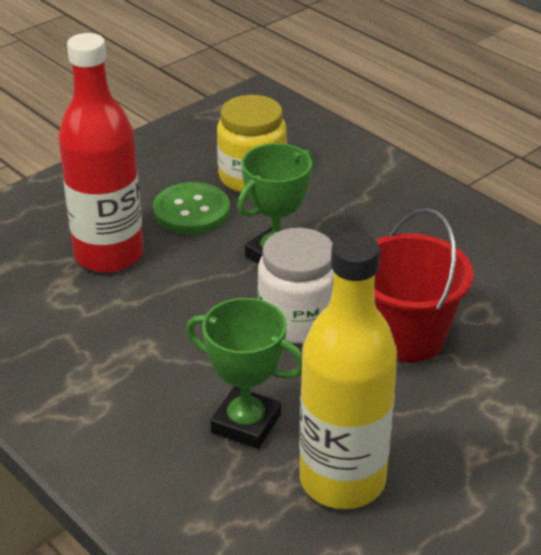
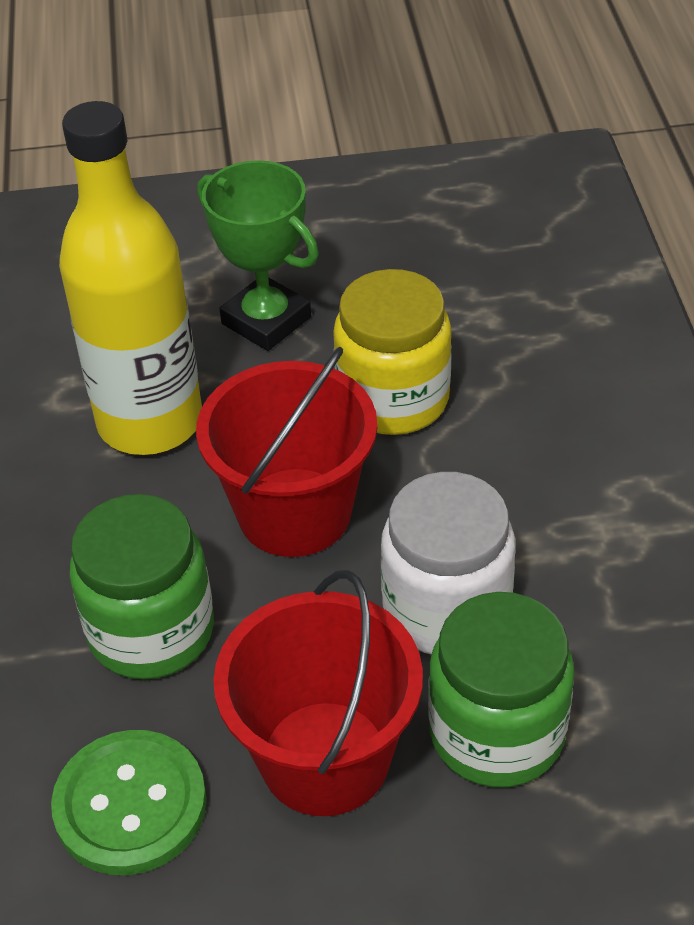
green jar: 0 -> 2
green trophy: 2 -> 1
red bottle: 1 -> 0
red bucket: 1 -> 2

